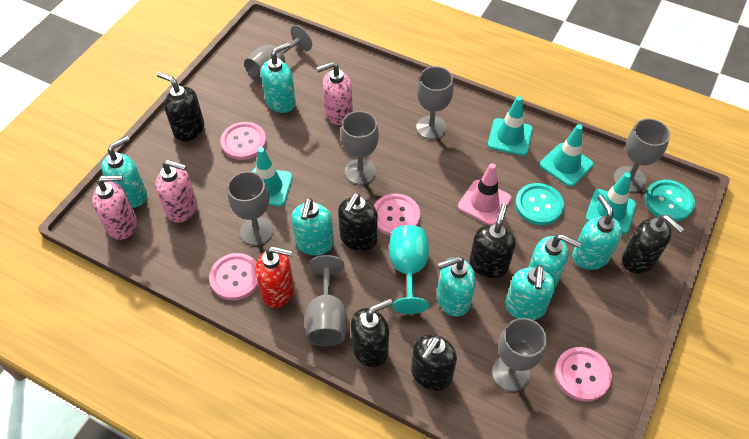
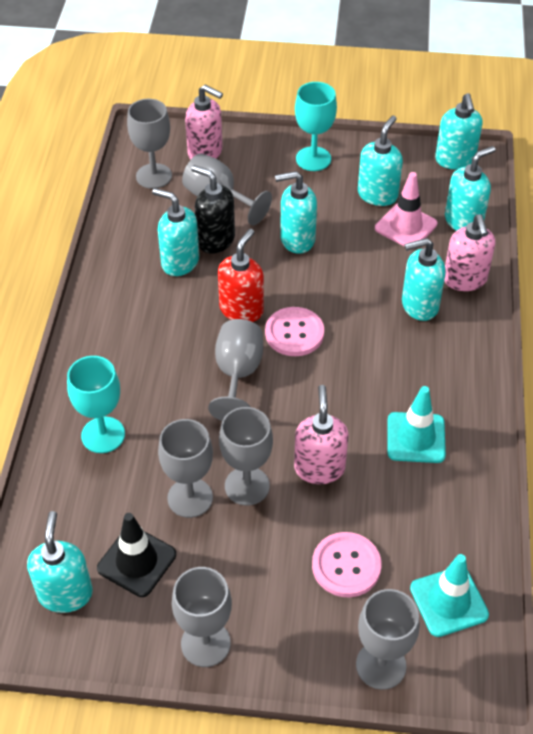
black soap dispenser: 6 -> 1
black traffic cone: 0 -> 1
pink button: 4 -> 2
turquoise button: 2 -> 0
turquoise goblet: 1 -> 2
turquoise traffic cone: 4 -> 2

